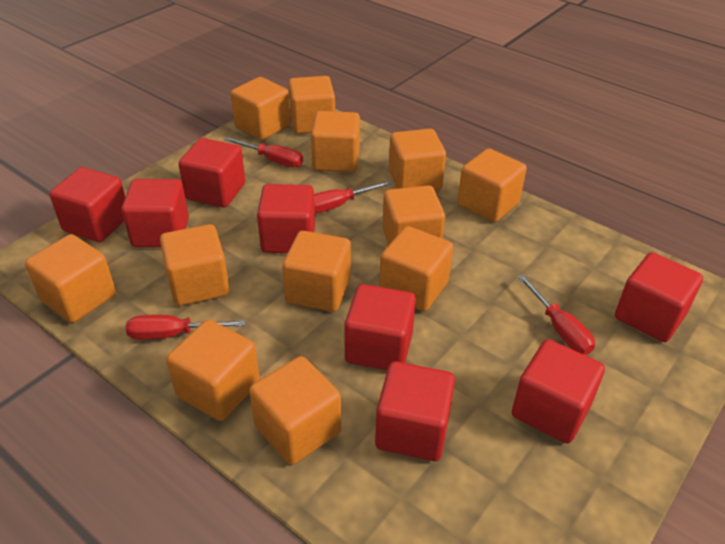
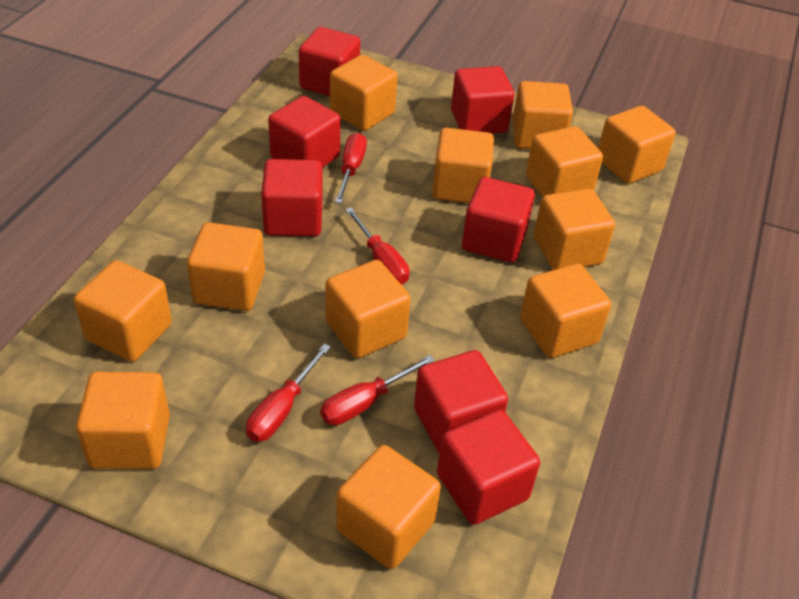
red cube: 8 -> 7

